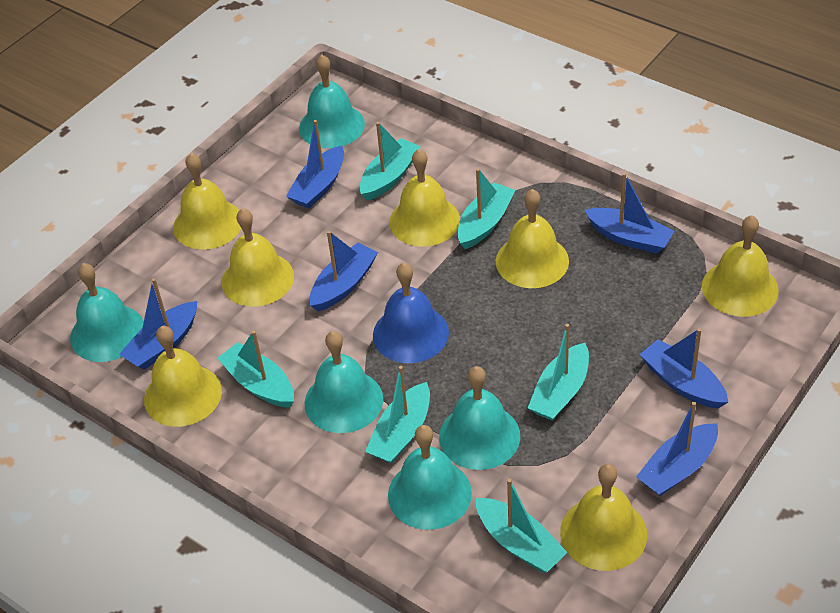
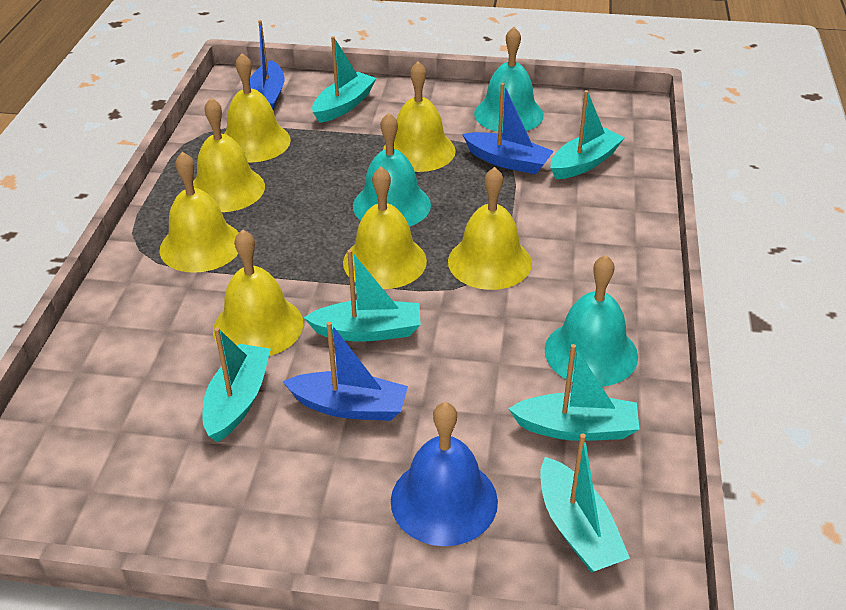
blue boat: 6 -> 3
turquoise bell: 5 -> 3

